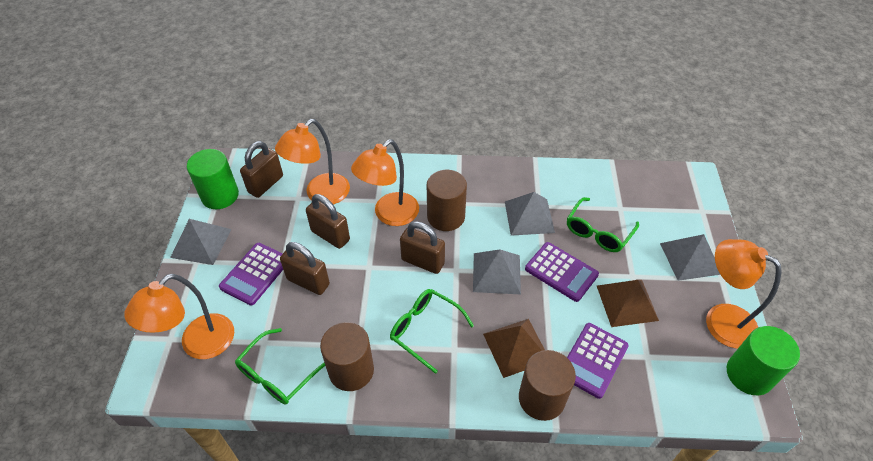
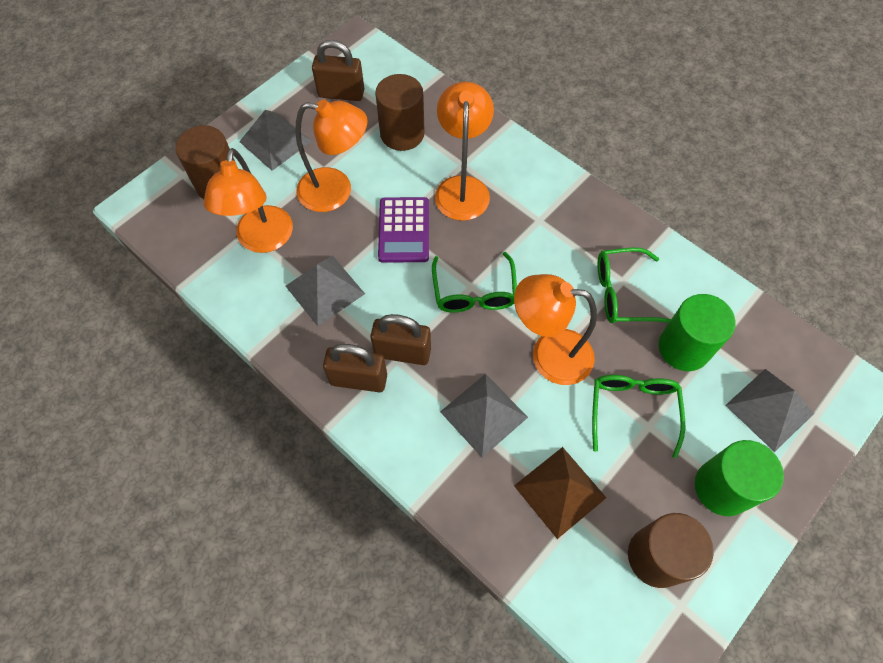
brown padlock: 4 -> 3
brown pyramid: 2 -> 1
purple calculator: 3 -> 1

